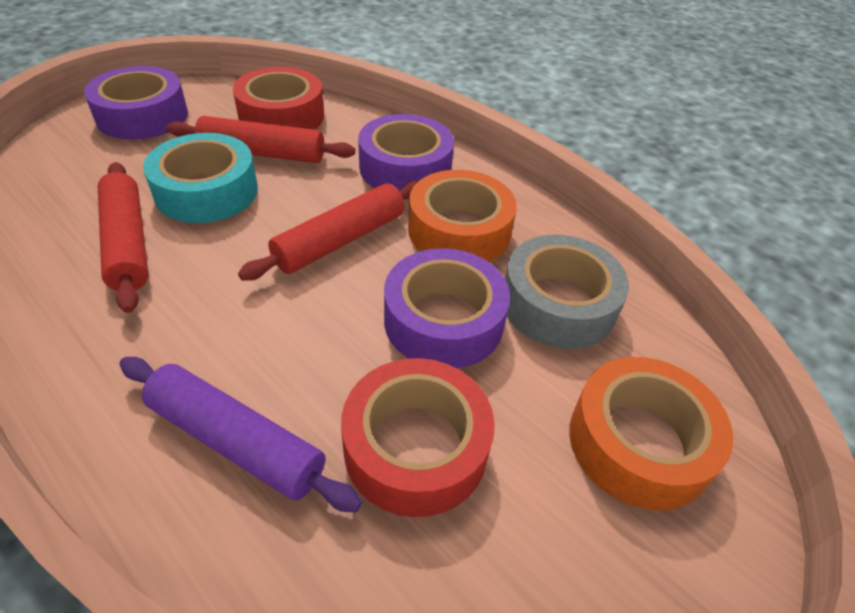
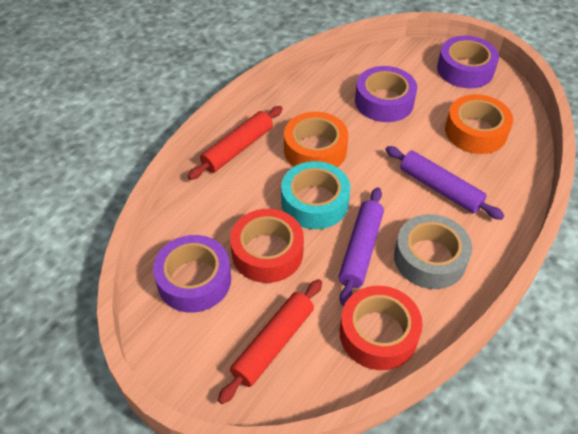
purple rolling pin: 1 -> 2
red rolling pin: 3 -> 2

